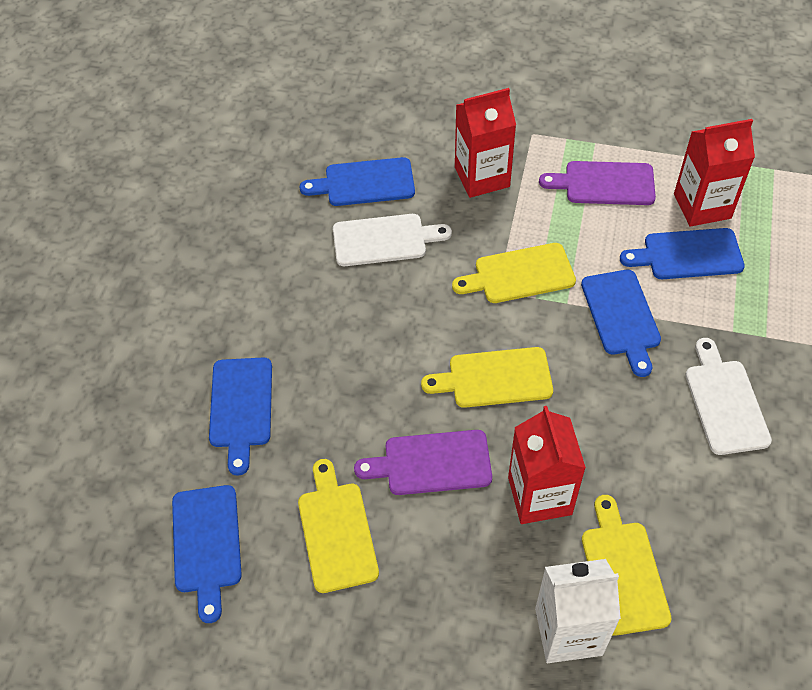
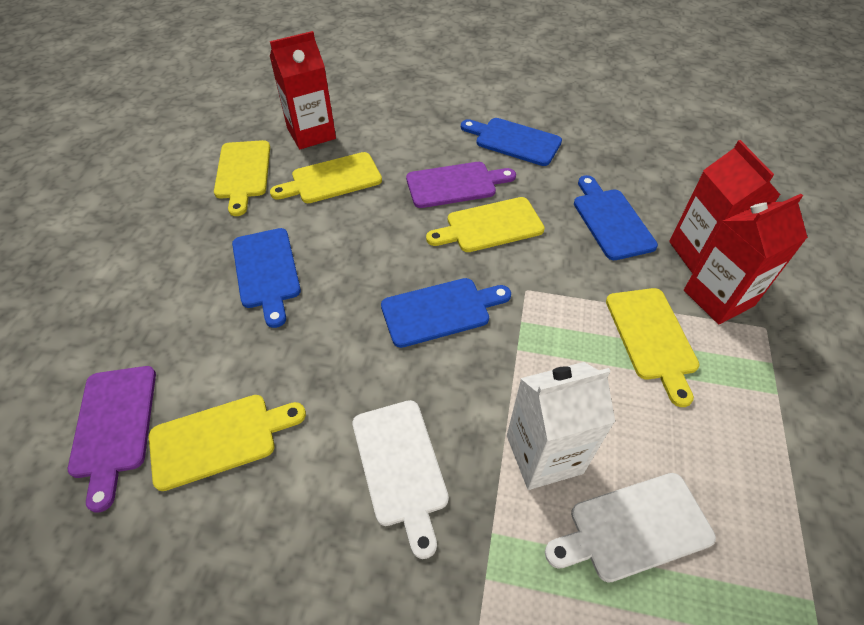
blue cutting board: 5 -> 4
yellow cutting board: 4 -> 5

